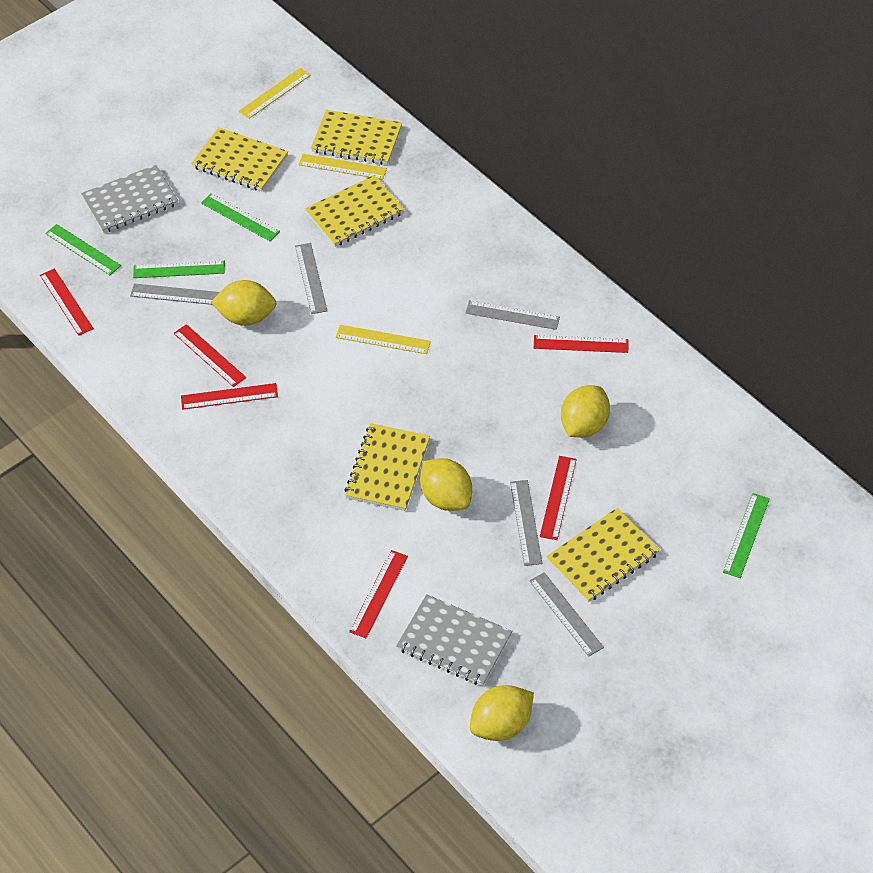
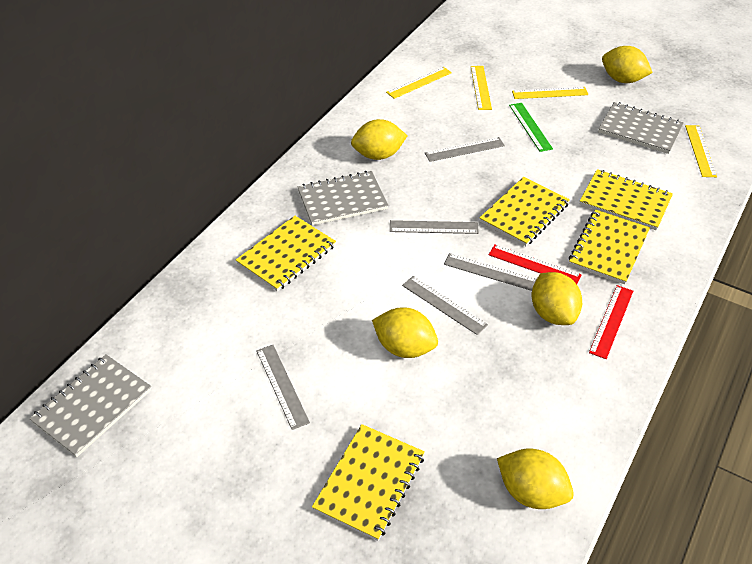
green ruler: 4 -> 1
grey notebook: 2 -> 3
red ruler: 6 -> 2
yellow lemon: 4 -> 5
yellow ruler: 3 -> 4

